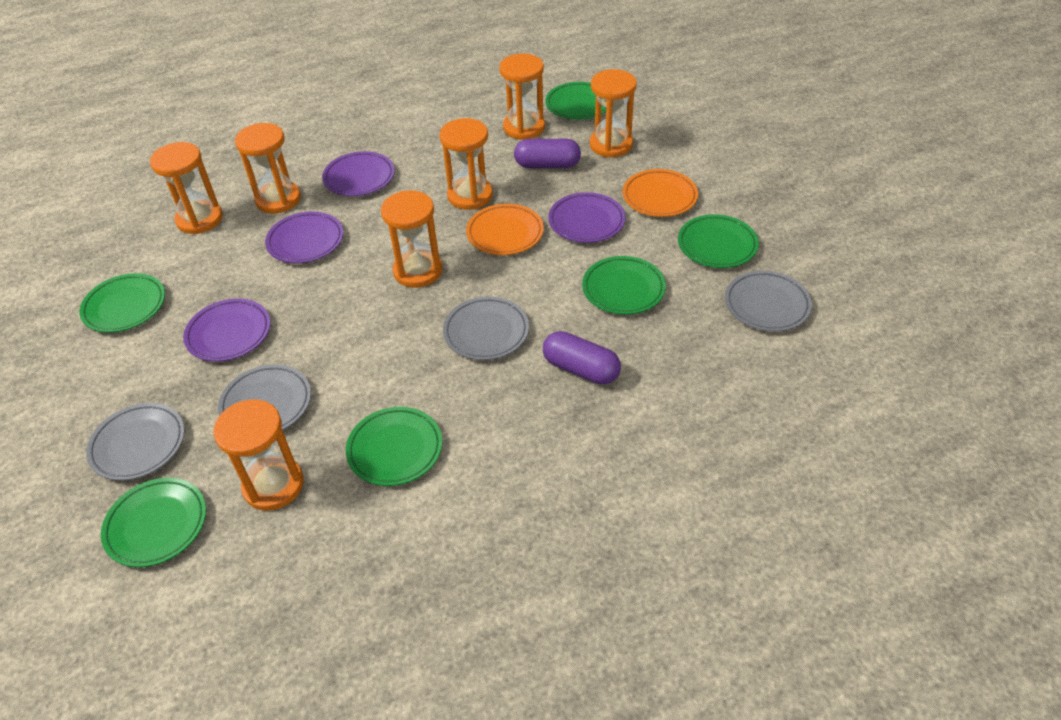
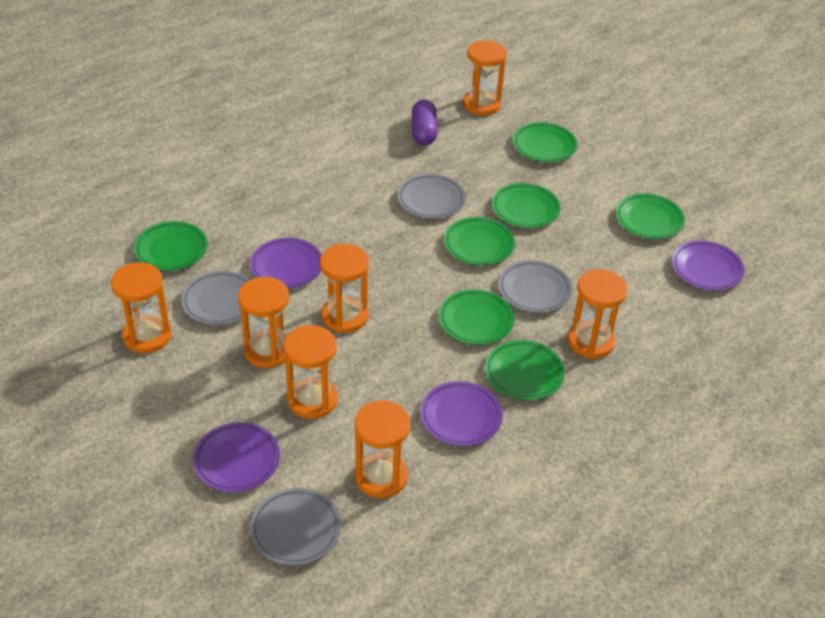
green plate: 6 -> 7
orange plate: 2 -> 0
purple capsule: 2 -> 1

